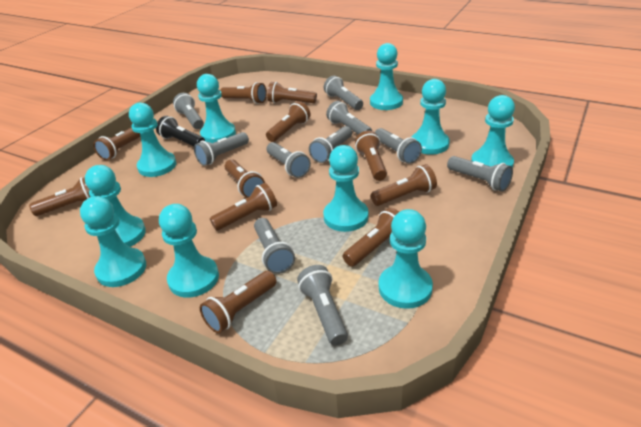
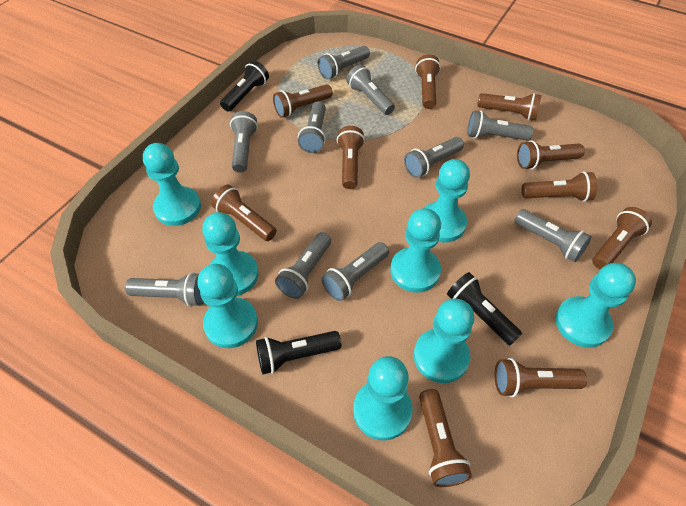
black flashlight: 1 -> 3
brown flashlight: 11 -> 10
turquoise pawn: 10 -> 8

